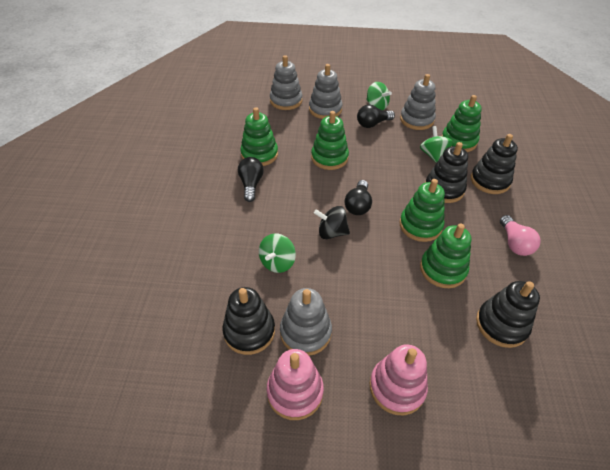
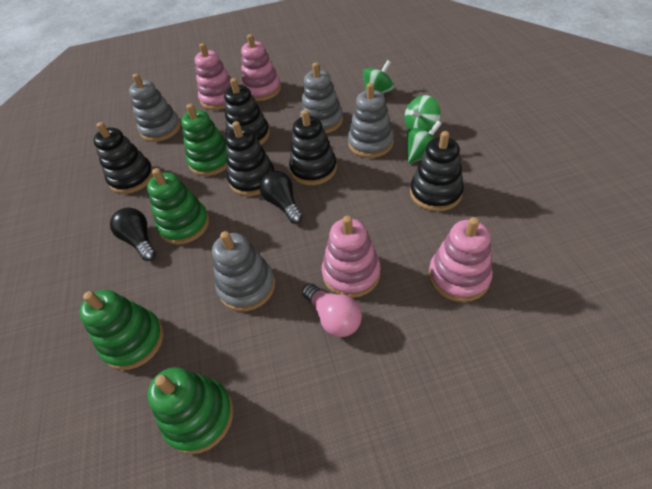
black light bulb: 3 -> 2
black spinning top: 1 -> 0
black stacking toy: 4 -> 5
green stacking toy: 5 -> 4
pink stacking toy: 2 -> 4

